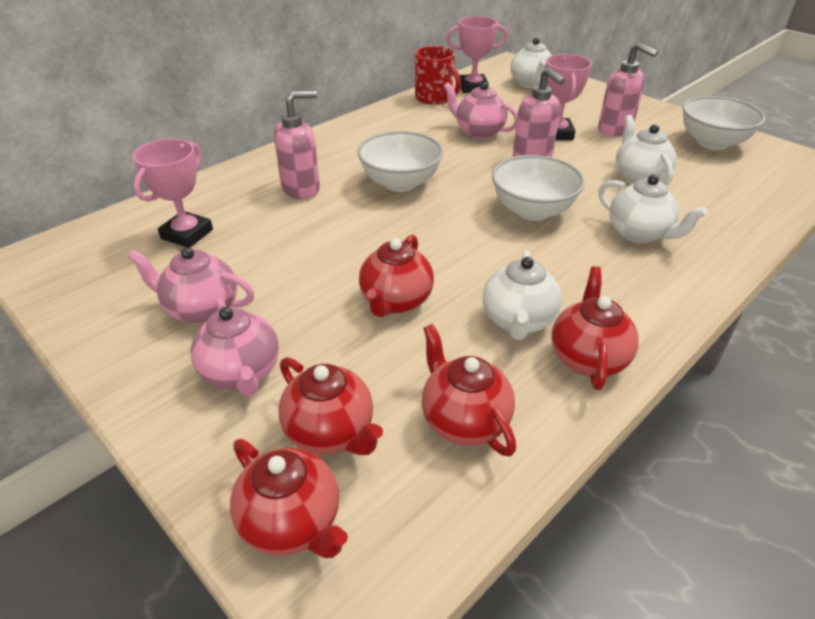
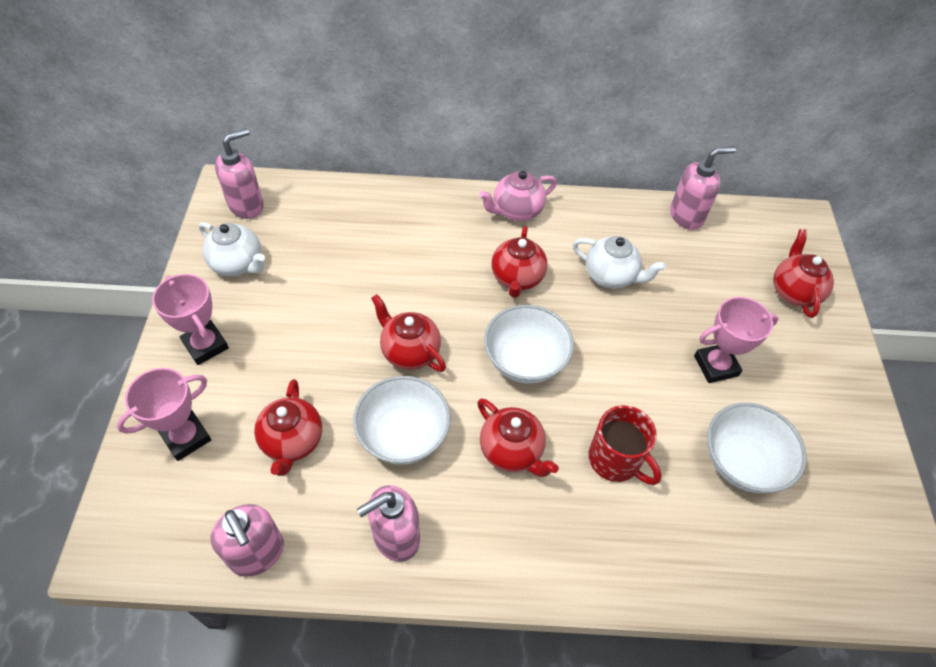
pink soap dispenser: 3 -> 4
pink teapot: 3 -> 1
white teapot: 4 -> 2

